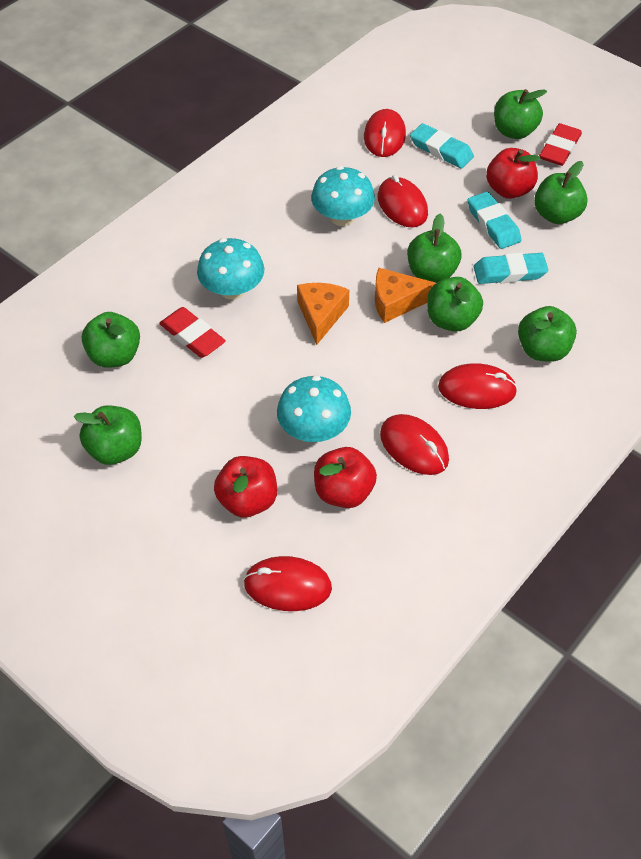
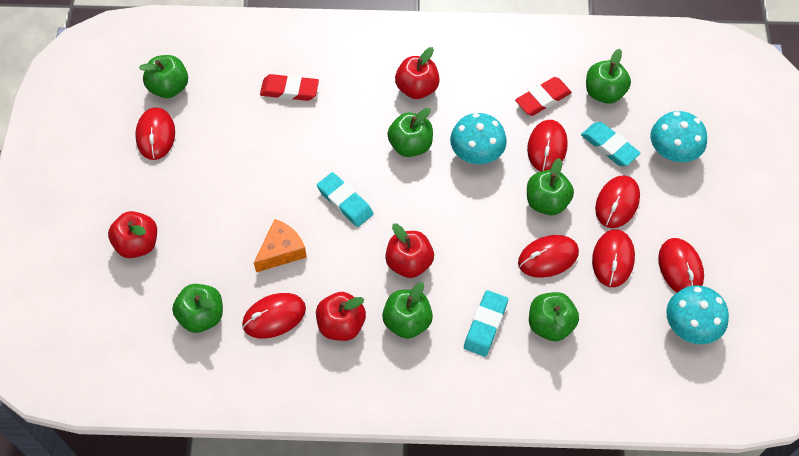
orange cheese: 2 -> 1
red apple: 3 -> 4
red mouse: 5 -> 7

